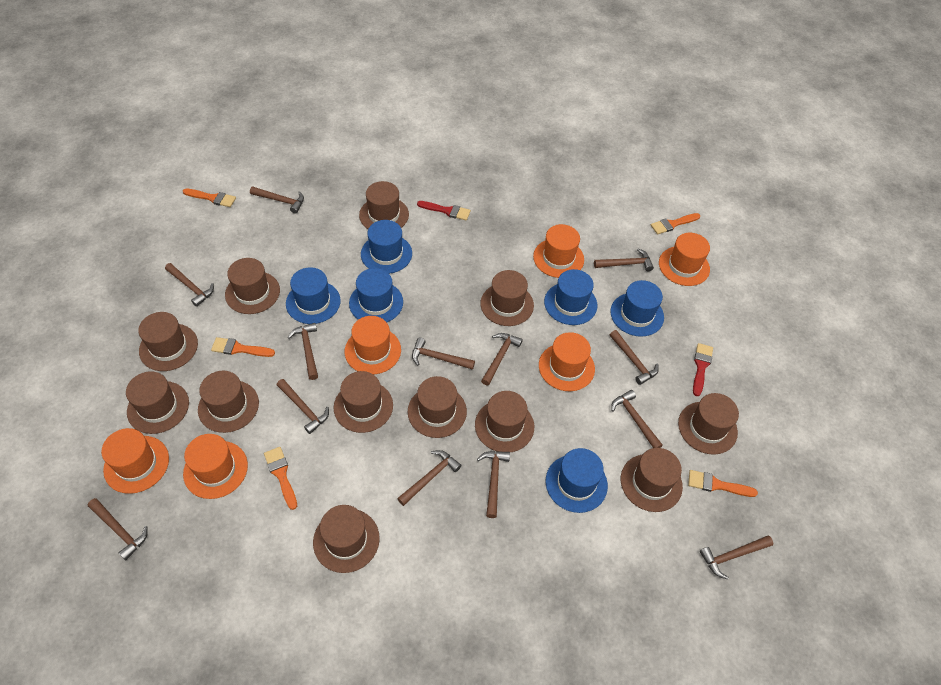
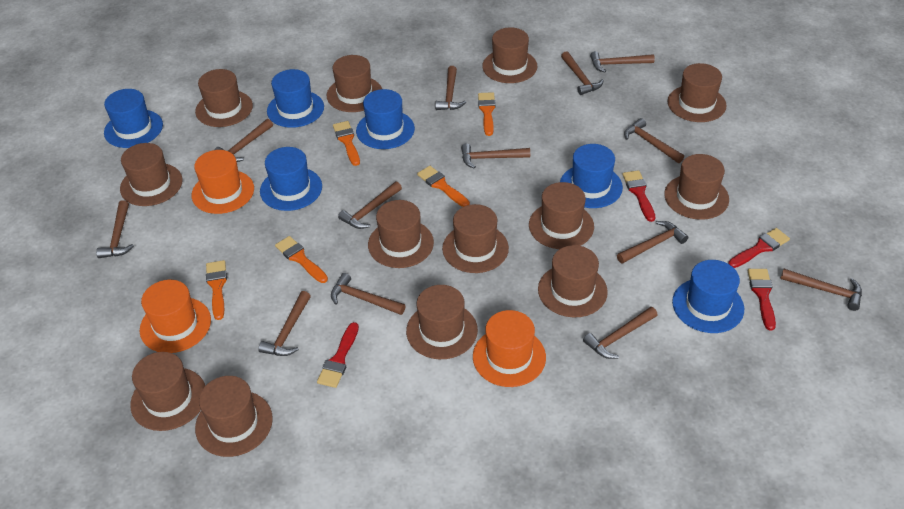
brown hat: 12 -> 13
orange hat: 6 -> 3
red brush: 2 -> 4

